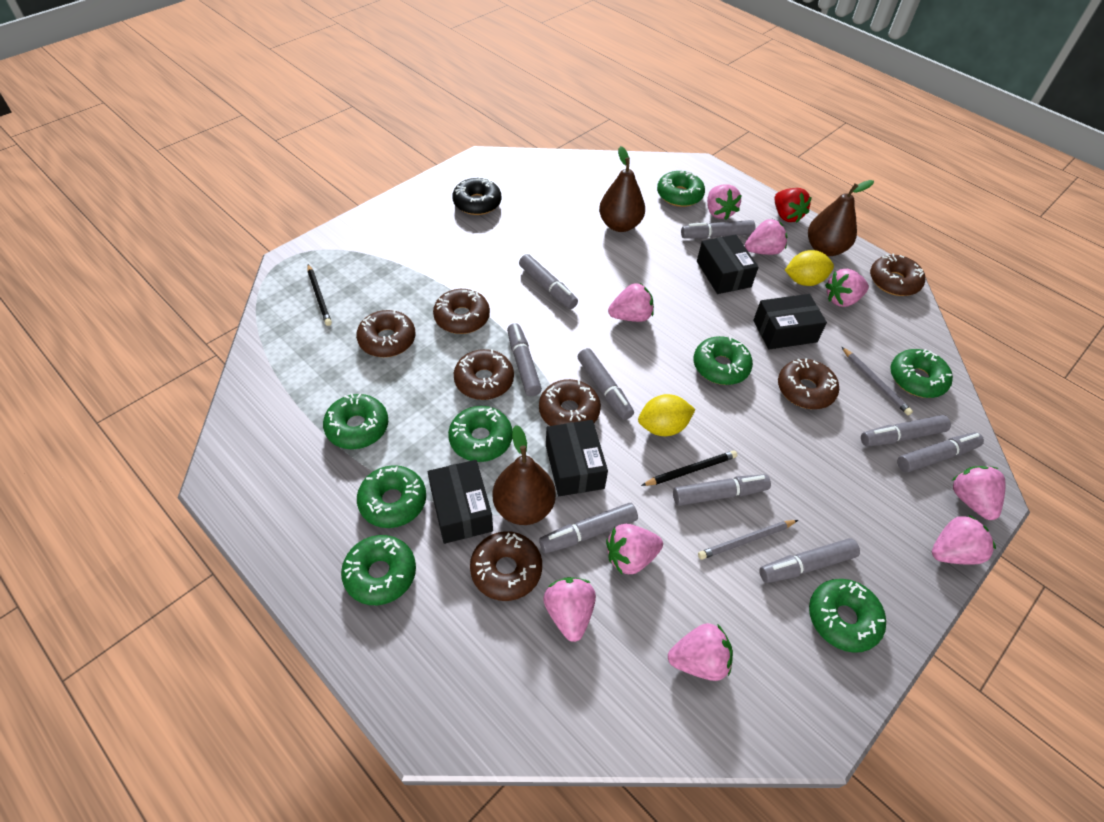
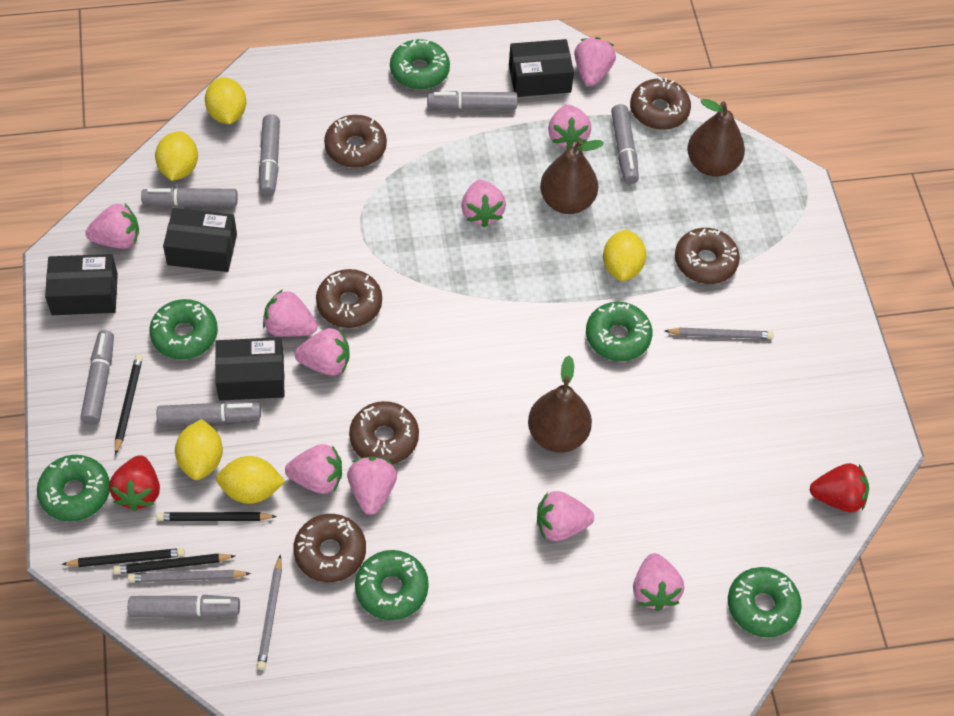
black donut: 1 -> 0
black pencil: 2 -> 4
brown donut: 7 -> 6
green donut: 8 -> 6
grey marker: 9 -> 7
grey pencil: 2 -> 3
pink strawberry: 9 -> 10
red strawberry: 1 -> 2
yellow lemon: 2 -> 5

